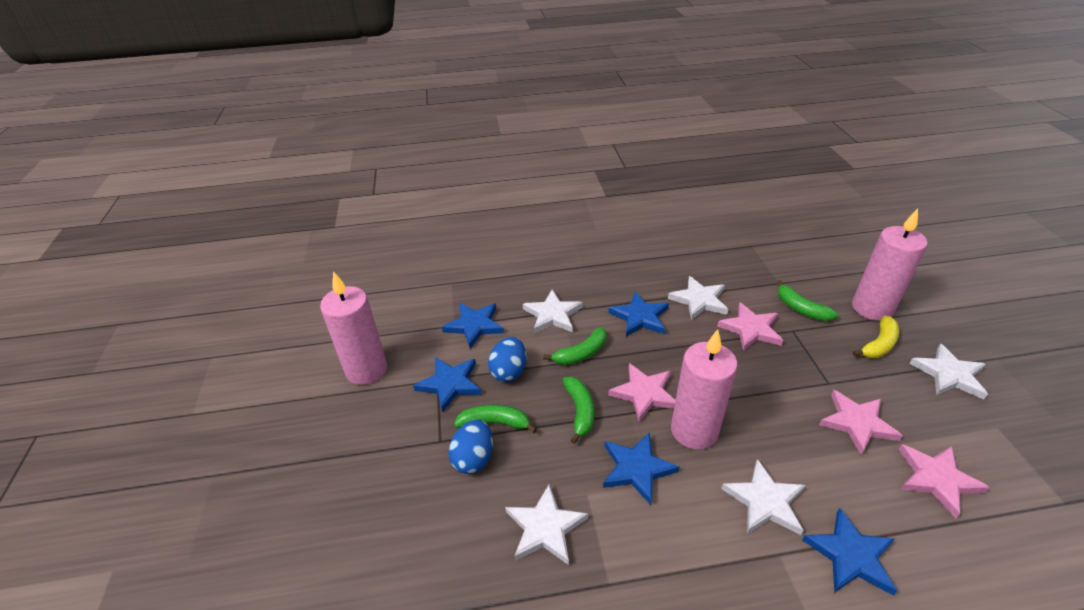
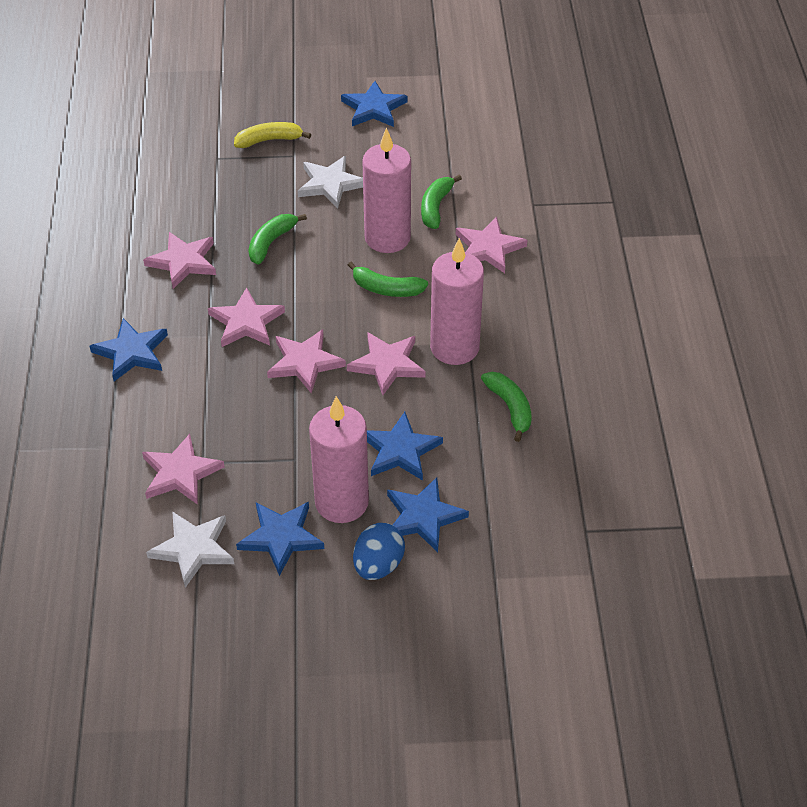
blue egg: 2 -> 1
pink star: 4 -> 6
white star: 5 -> 2

